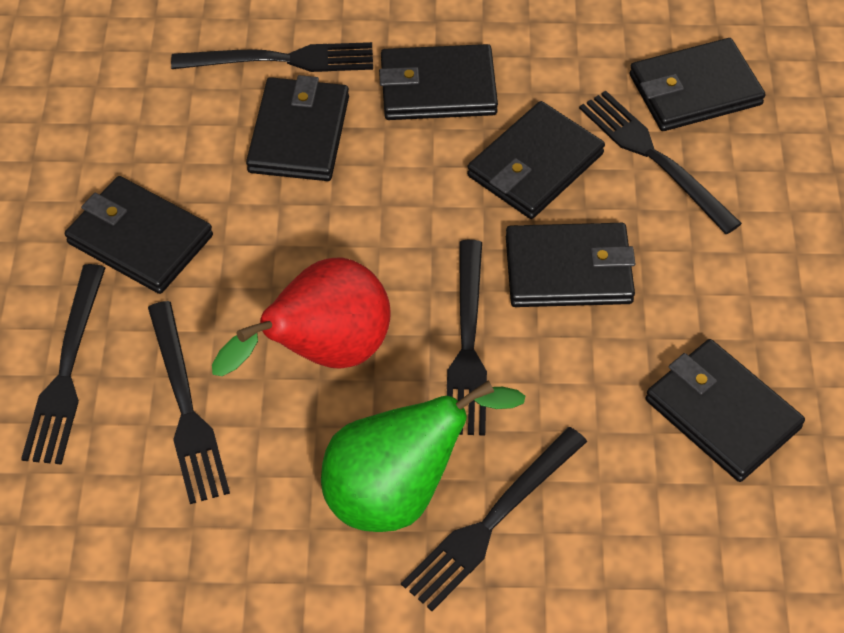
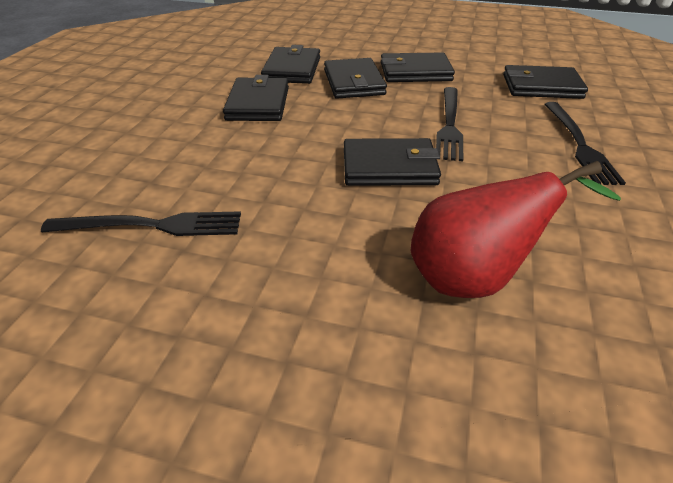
black fork: 6 -> 3
black wallet: 7 -> 6
green pear: 1 -> 0

